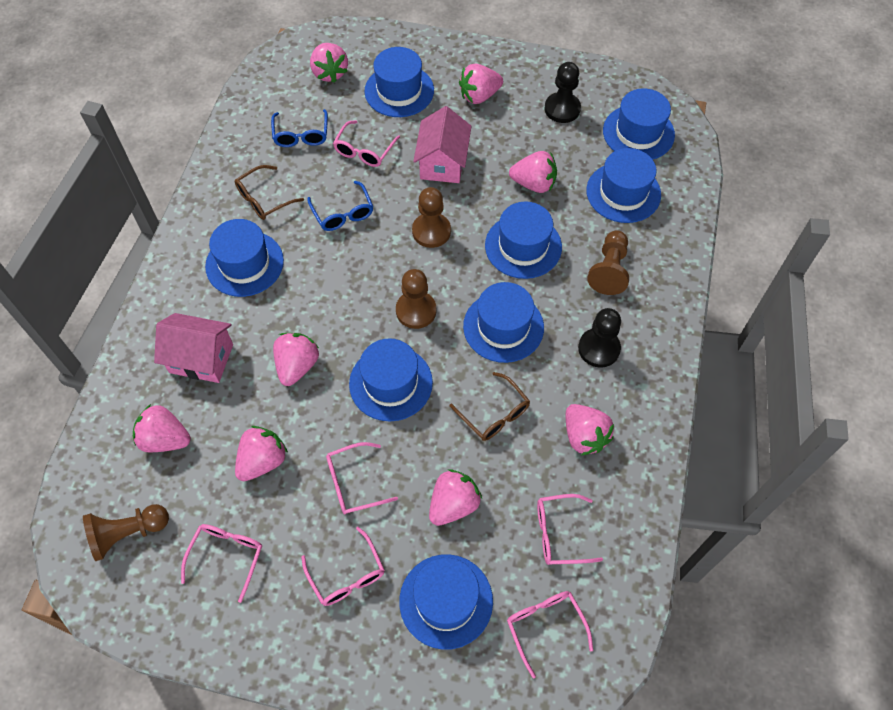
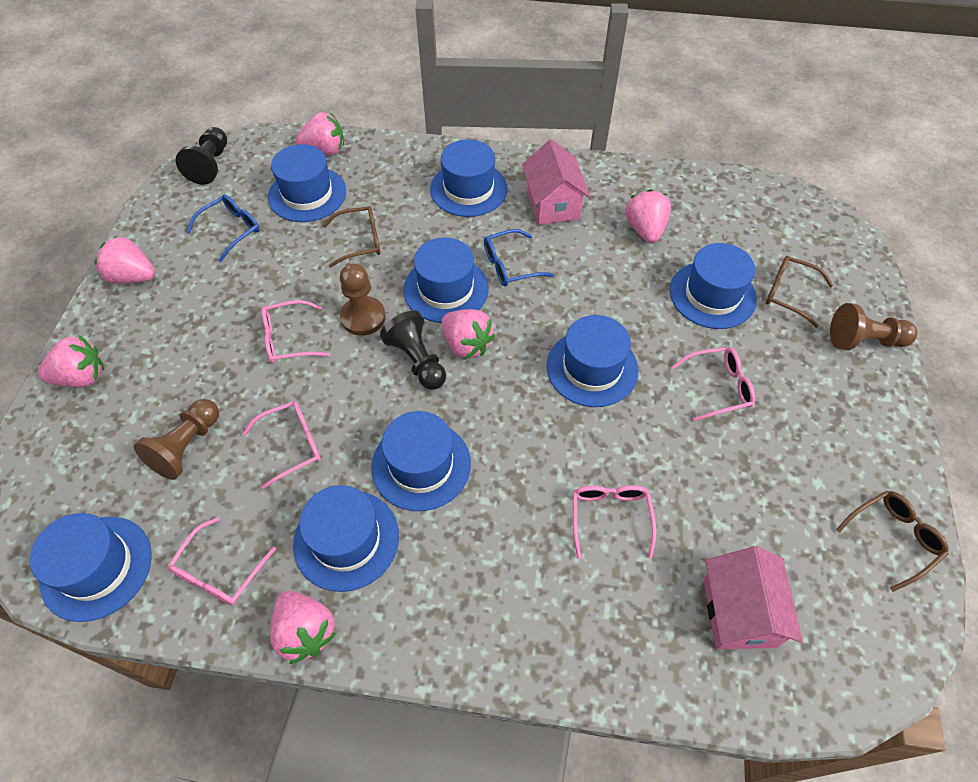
brown glasses: 2 -> 3
brown pawn: 4 -> 3
pink glasses: 6 -> 5
pink strawberry: 8 -> 6

